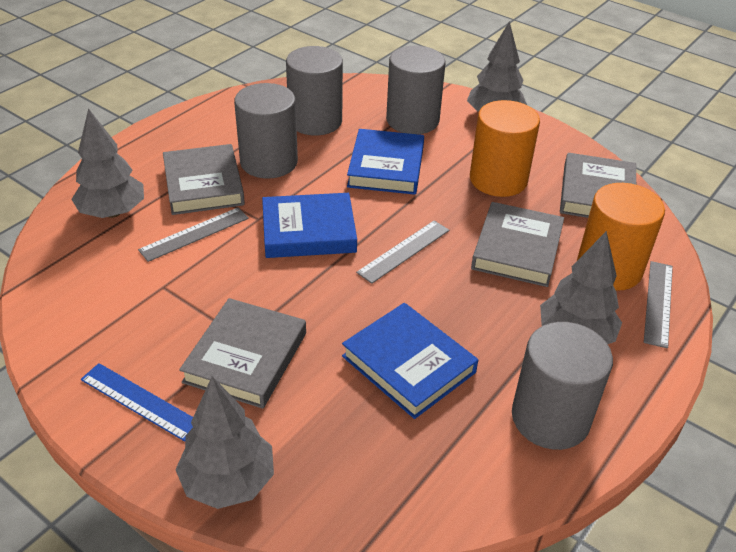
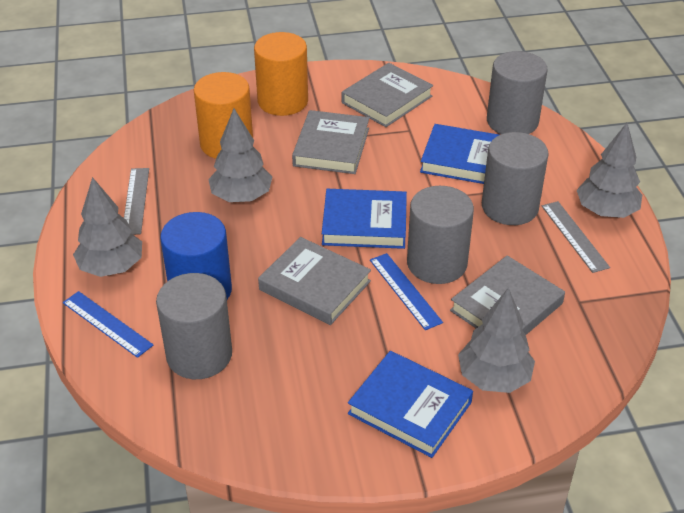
blue cylinder: 0 -> 1
blue ruler: 1 -> 2
grey ruler: 3 -> 2

